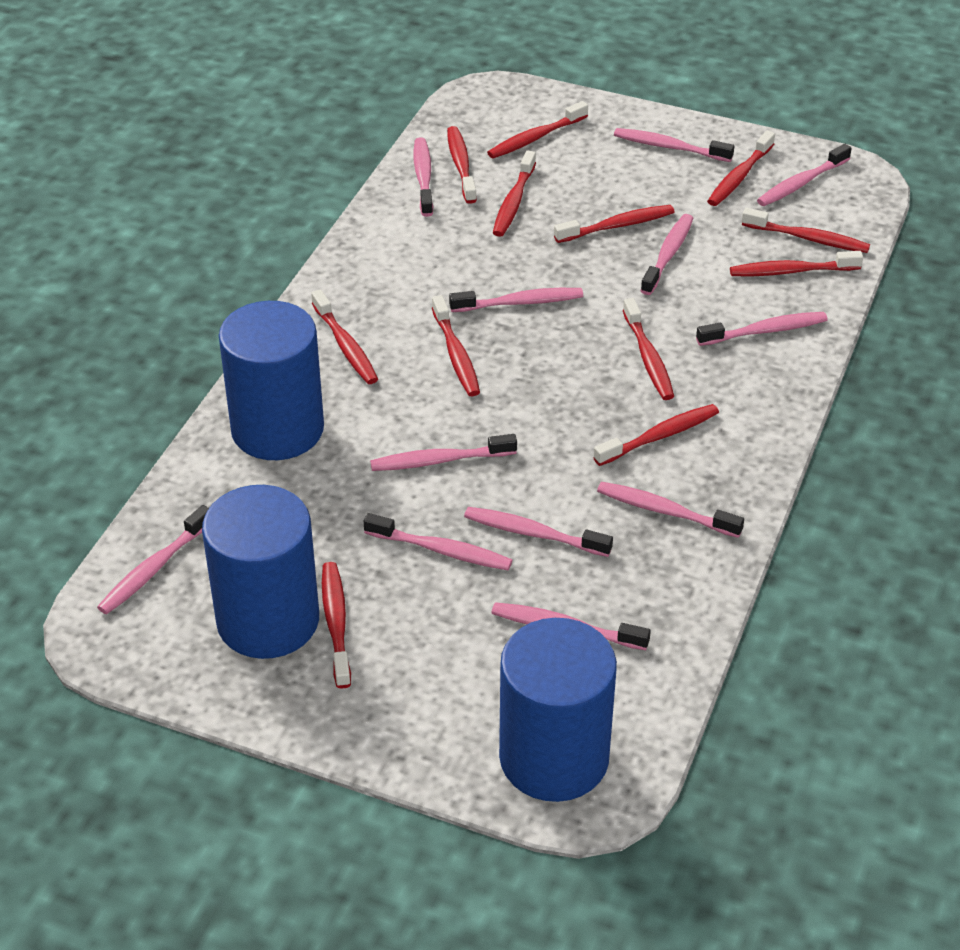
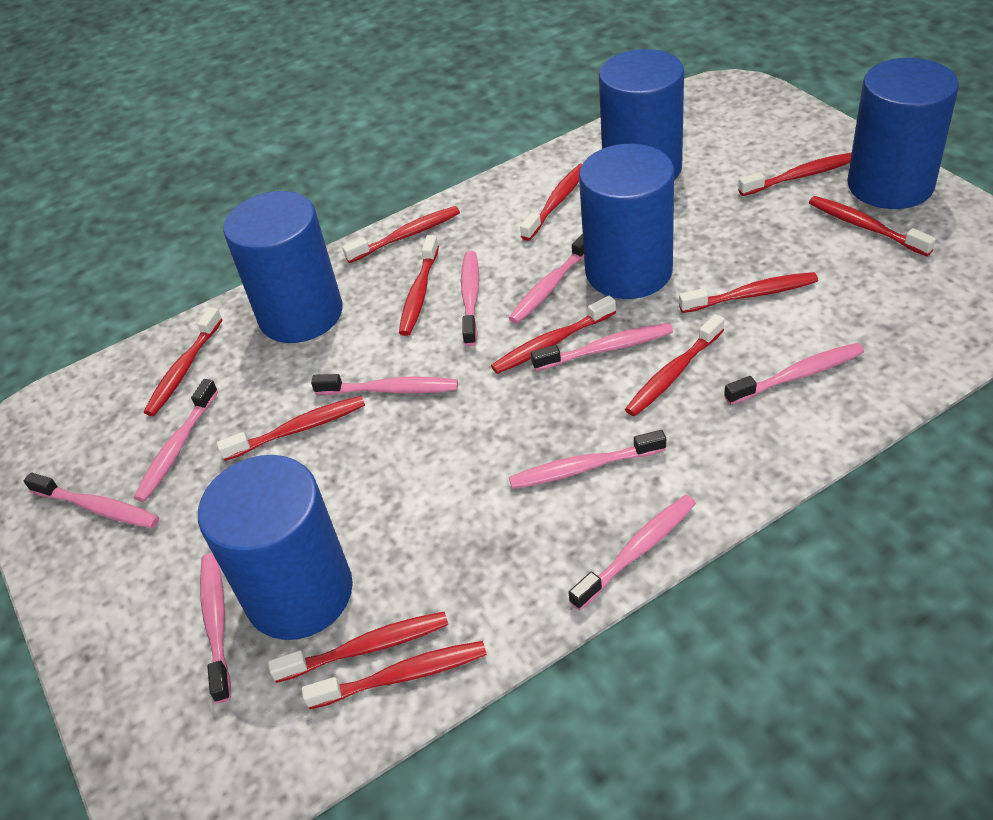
blue cylinder: 3 -> 5
pink toothbrush: 12 -> 10

